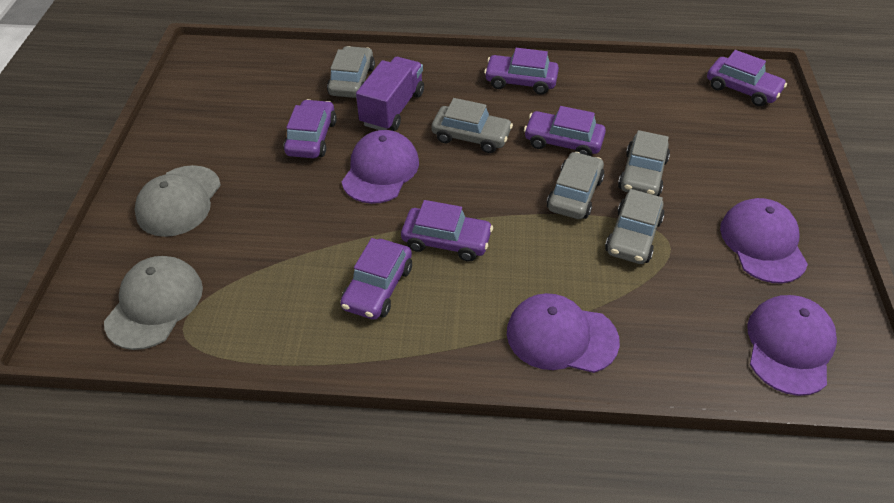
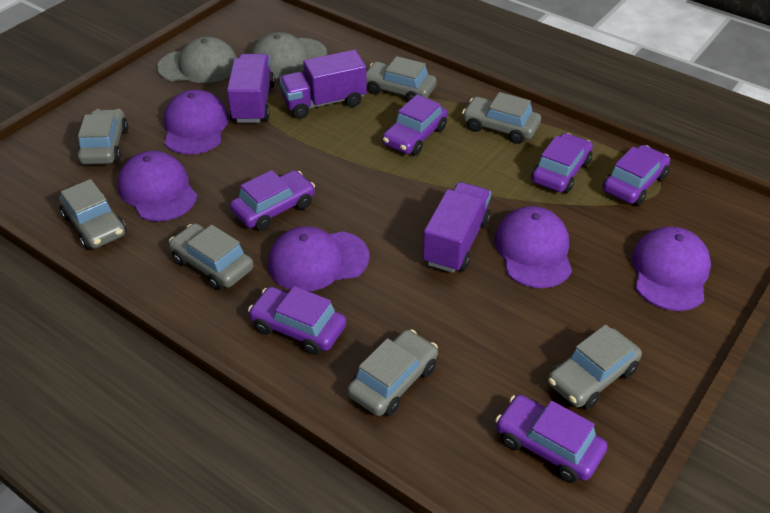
grey car: 5 -> 7
purple cap: 4 -> 5
purple truck: 1 -> 3

